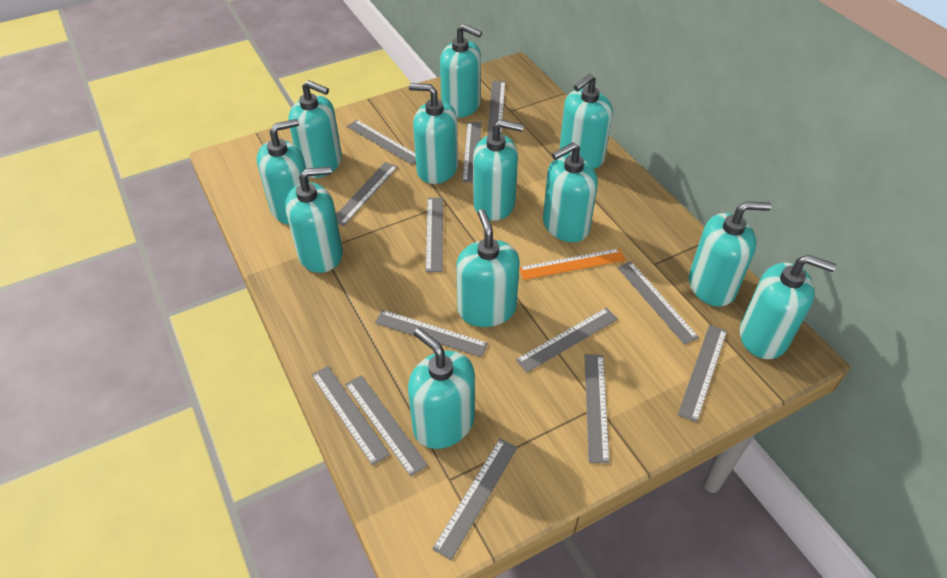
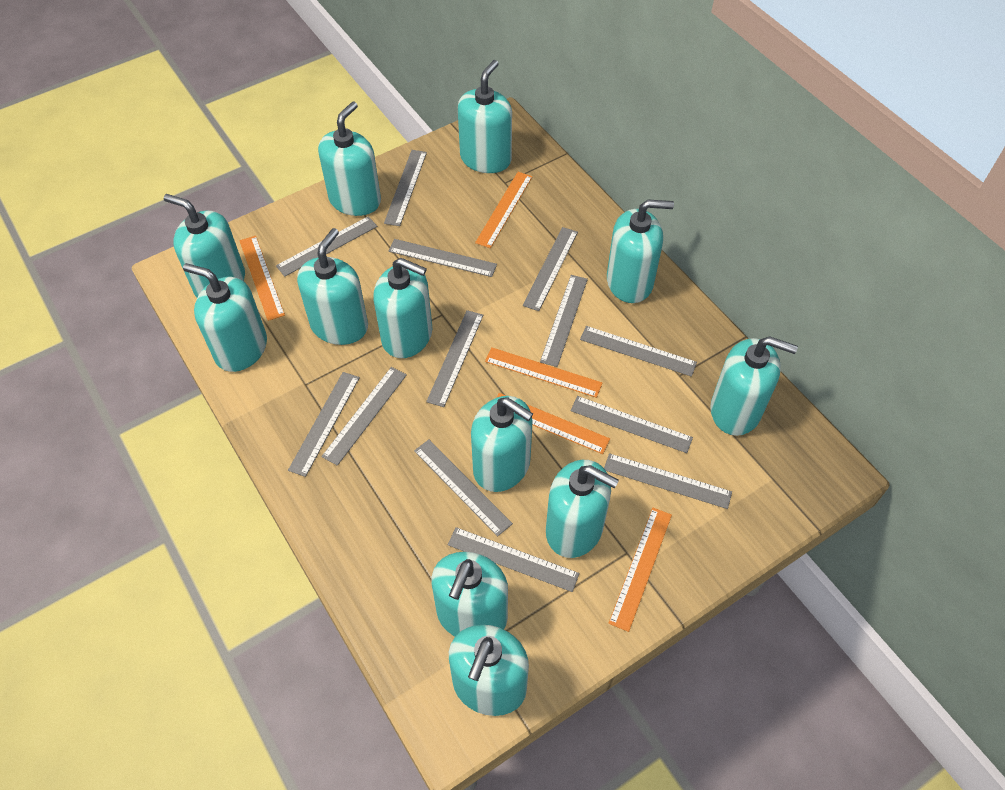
orange ruler: 1 -> 5

